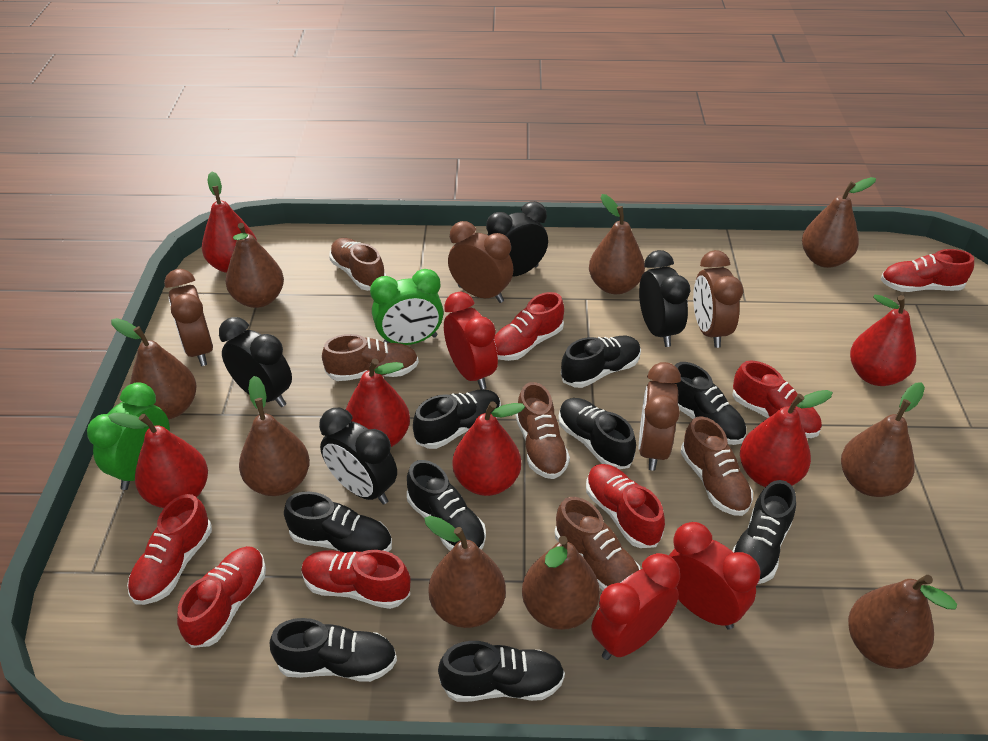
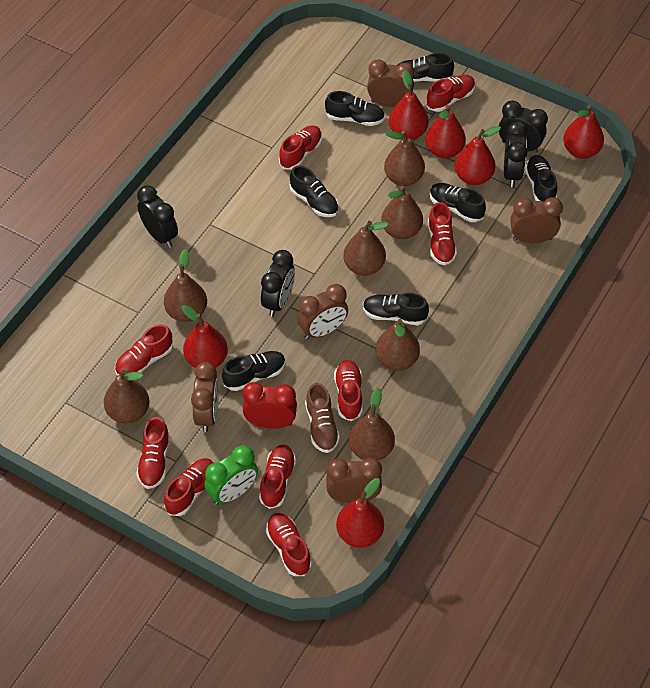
black shoe: 9 -> 7
brown clock: 4 -> 5
brown pear: 9 -> 7
brown shoe: 5 -> 1
green clock: 2 -> 1
red clock: 3 -> 1
red shoe: 7 -> 9

